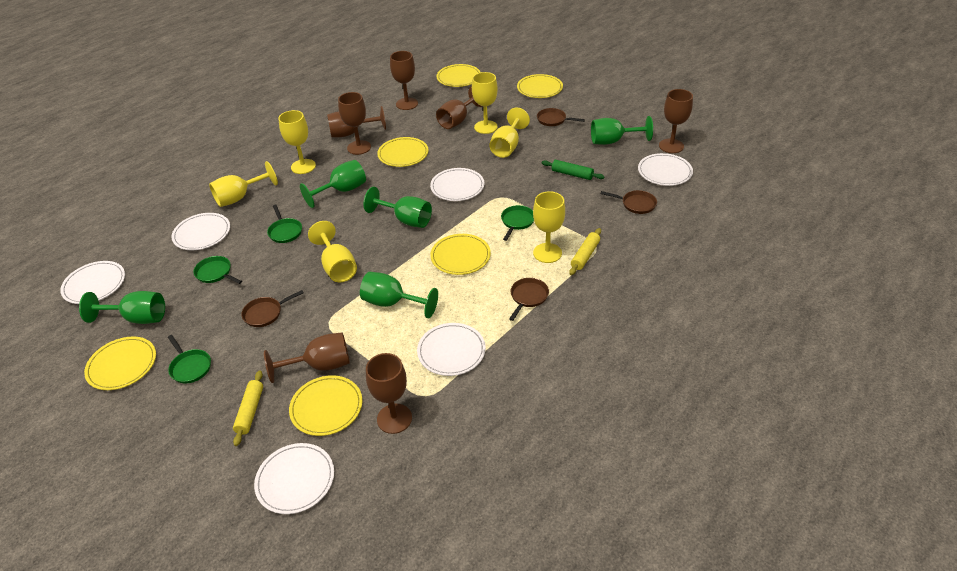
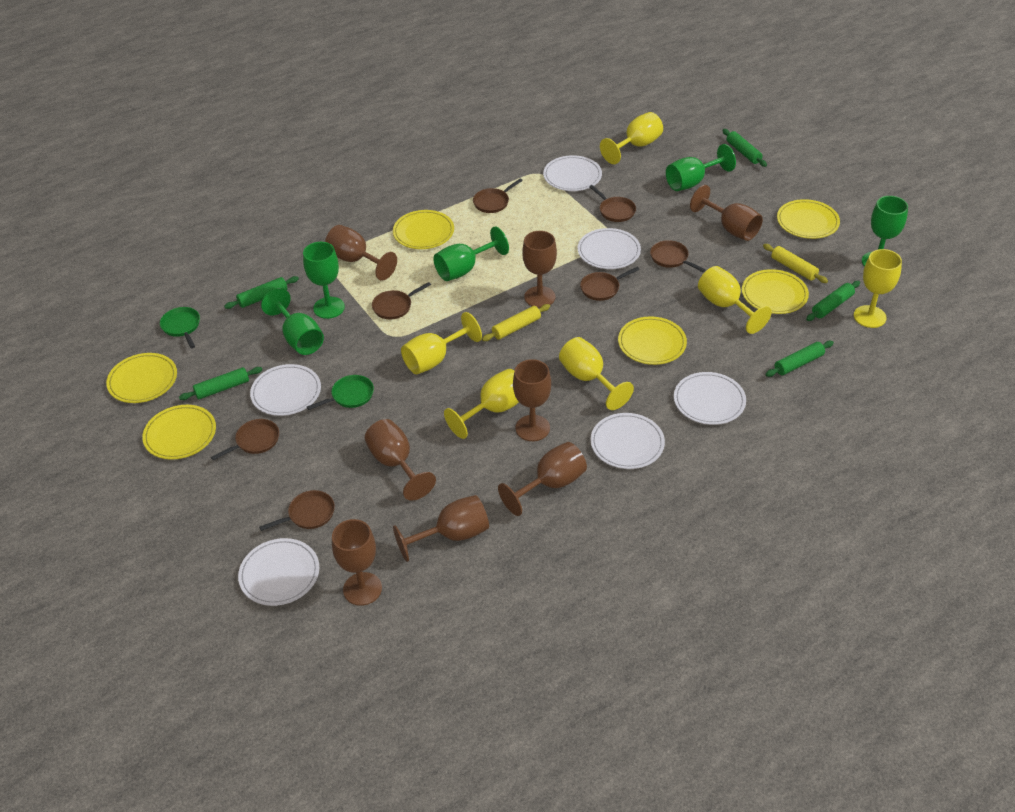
brown goblet: 7 -> 8
brown pan: 4 -> 7
green pan: 4 -> 2
green rolling pin: 1 -> 5

